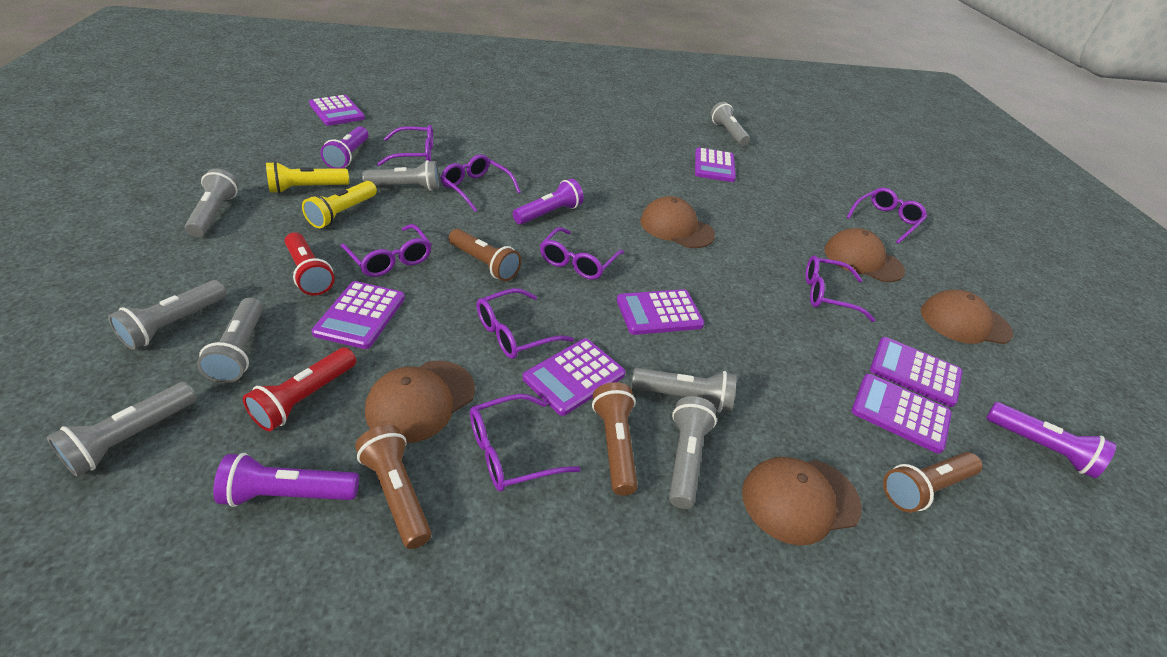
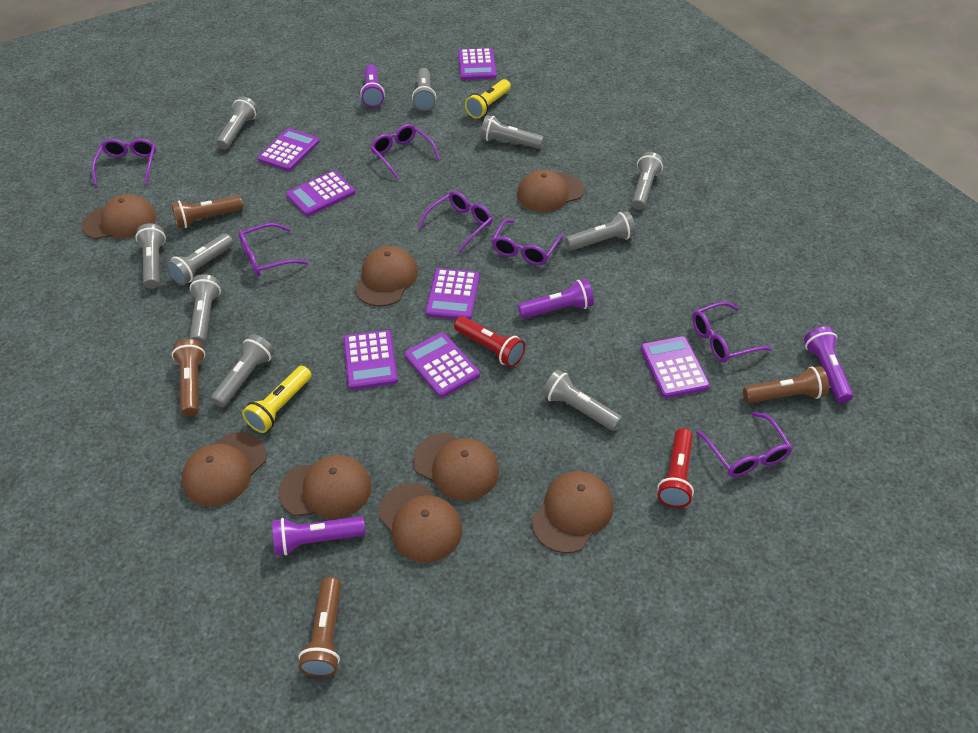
brown cap: 5 -> 8
grey flashlight: 8 -> 10
purple glasses: 8 -> 7

